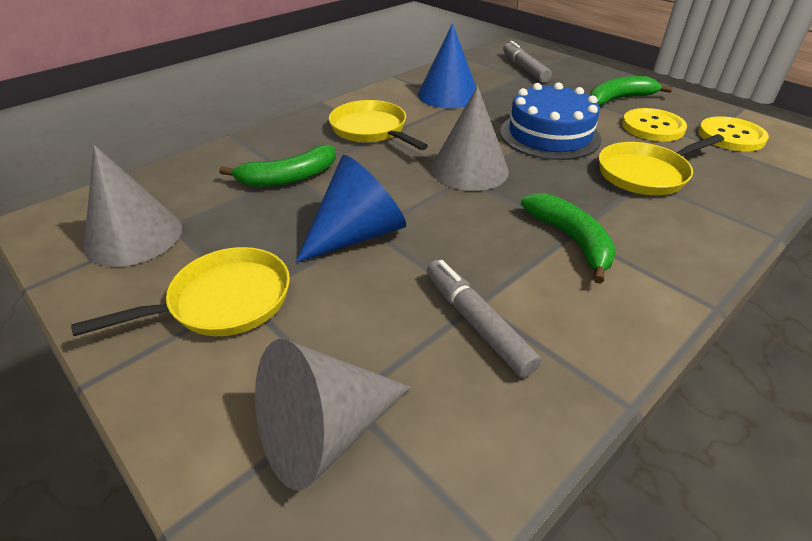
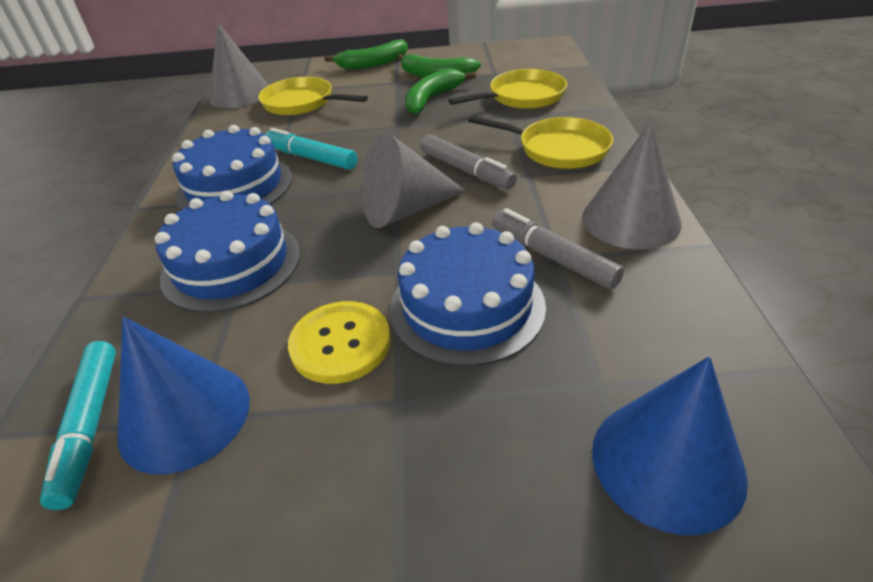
blue cake: 1 -> 3
turquoise marker: 0 -> 2
yellow button: 2 -> 1

